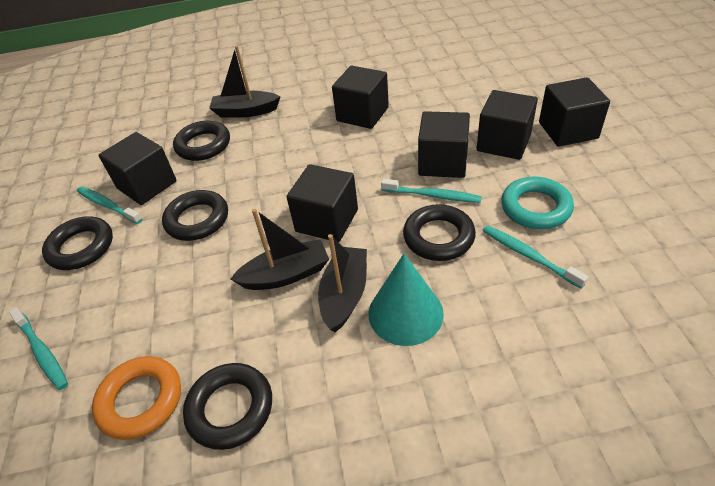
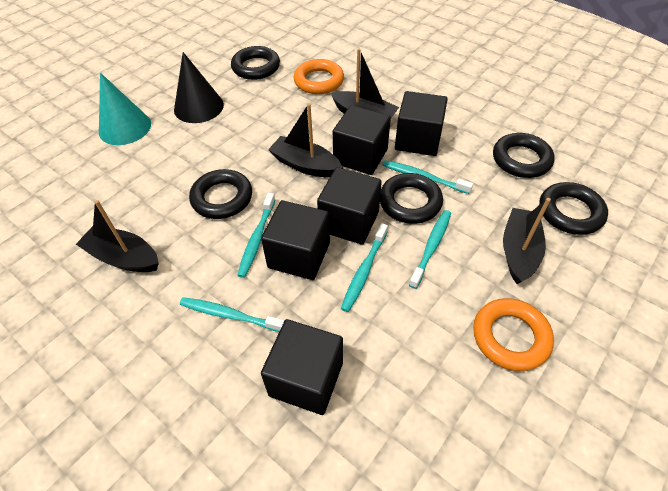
black boat: 3 -> 4
black cone: 0 -> 1
black cube: 6 -> 5
orange ring: 1 -> 2
turquoise ring: 1 -> 0
turquoise toothbrush: 4 -> 5

